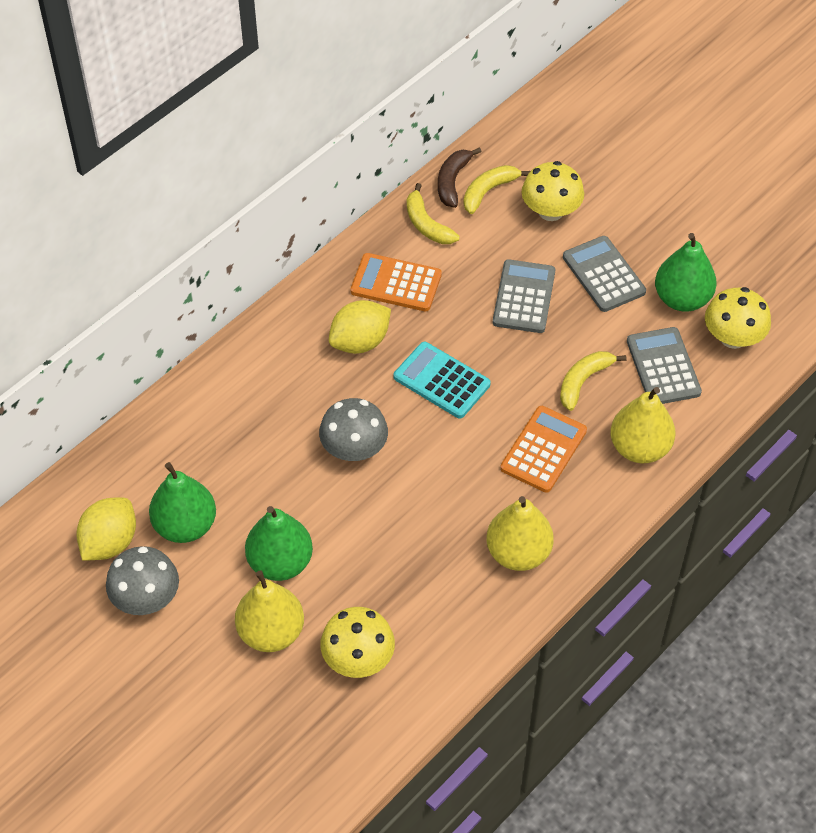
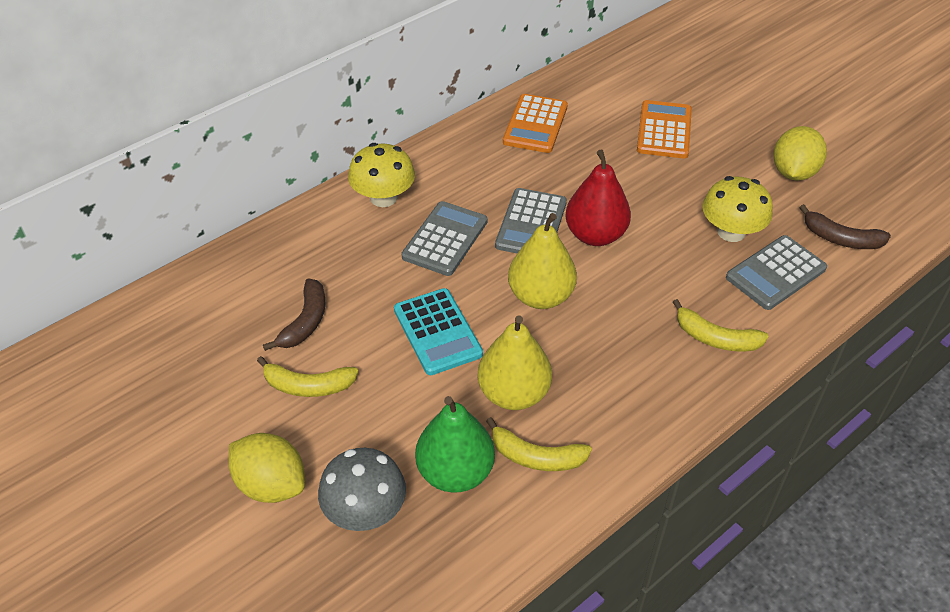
brown banana: 1 -> 2
green pear: 3 -> 1
grey mushroom: 2 -> 1
red pear: 0 -> 1
yellow mushroom: 3 -> 2
yellow pear: 3 -> 2

